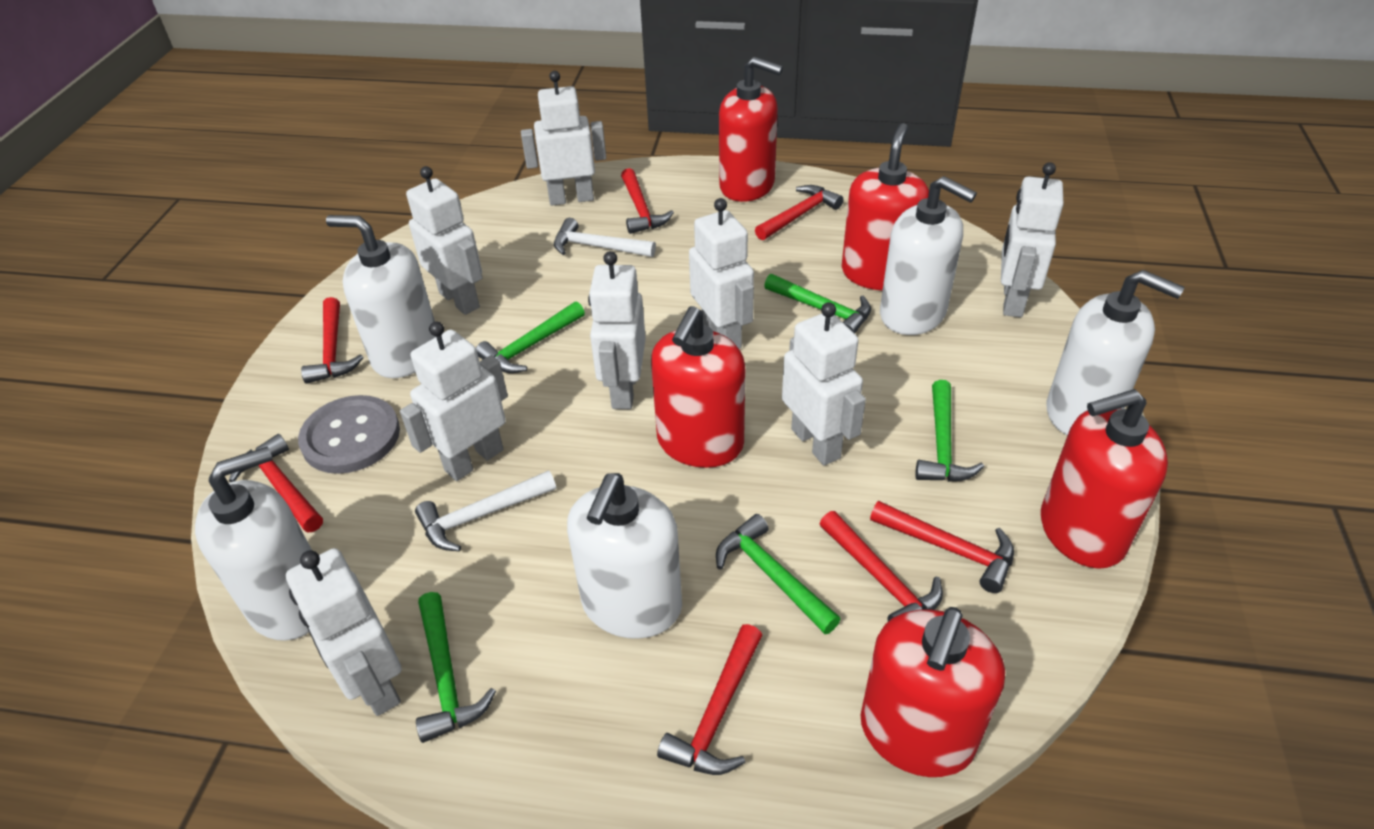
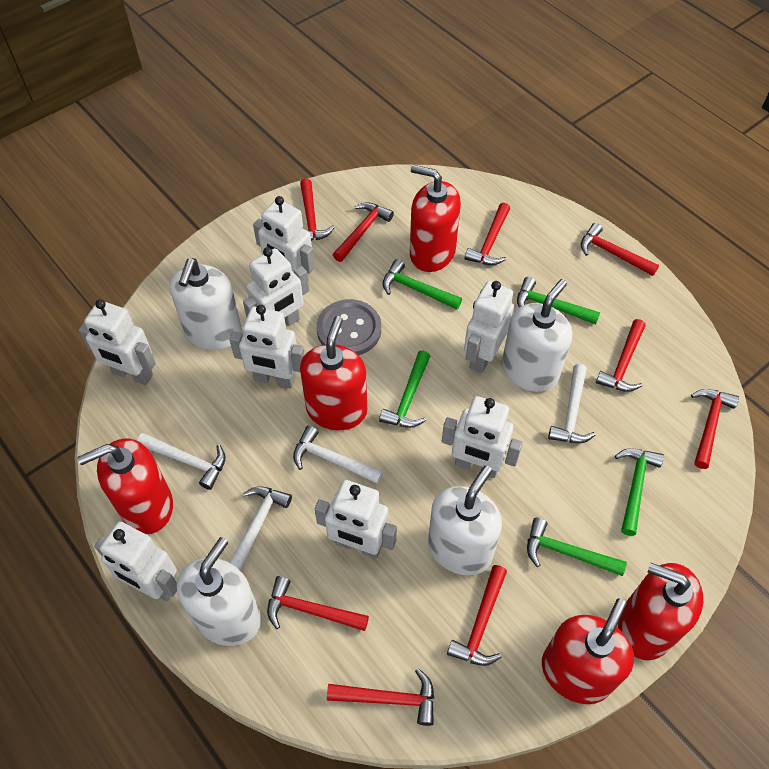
red hammer: 7 -> 9
white hammer: 2 -> 4
white soap dispenser: 5 -> 4

